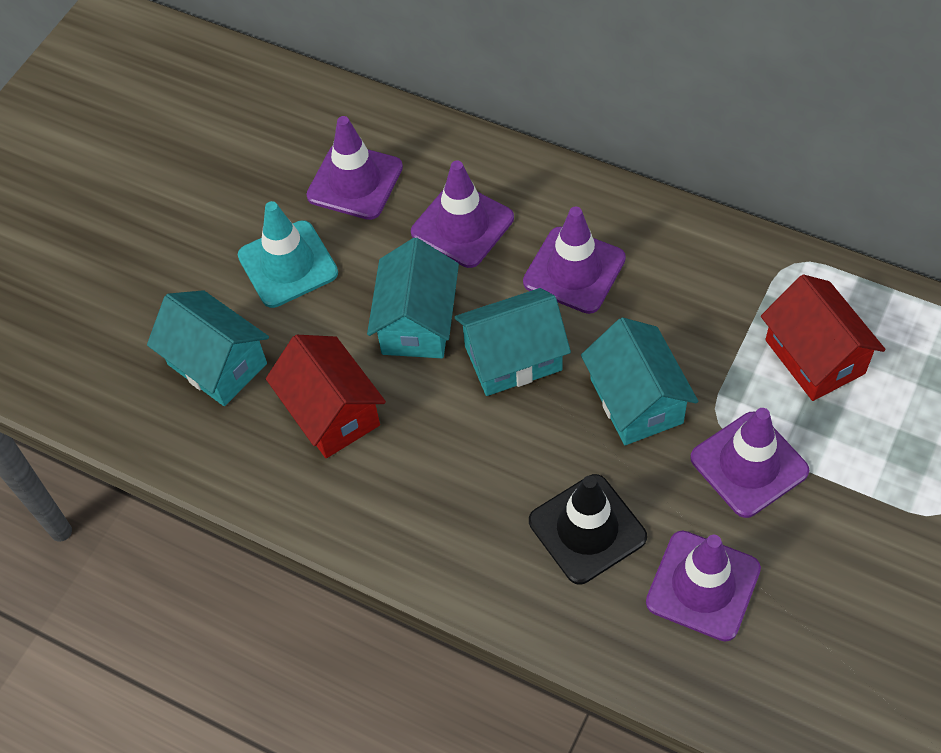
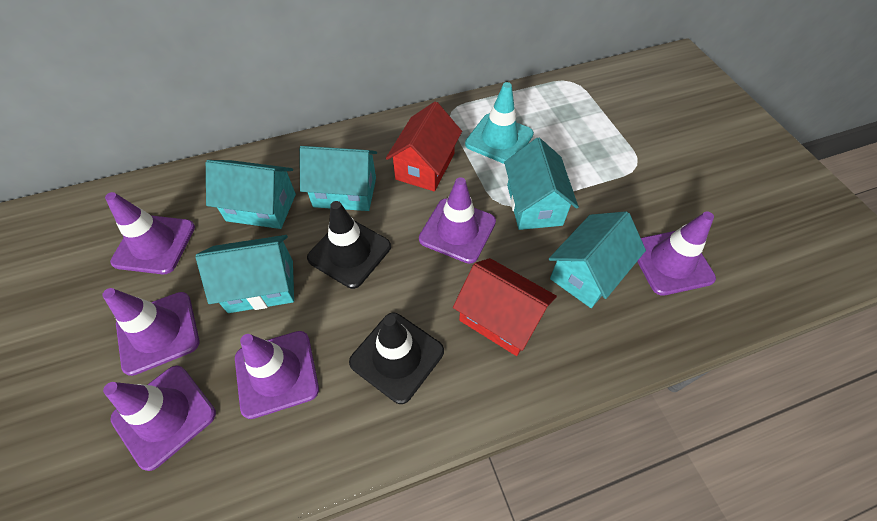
black traffic cone: 1 -> 2
purple traffic cone: 5 -> 6
turquoise house: 4 -> 5

